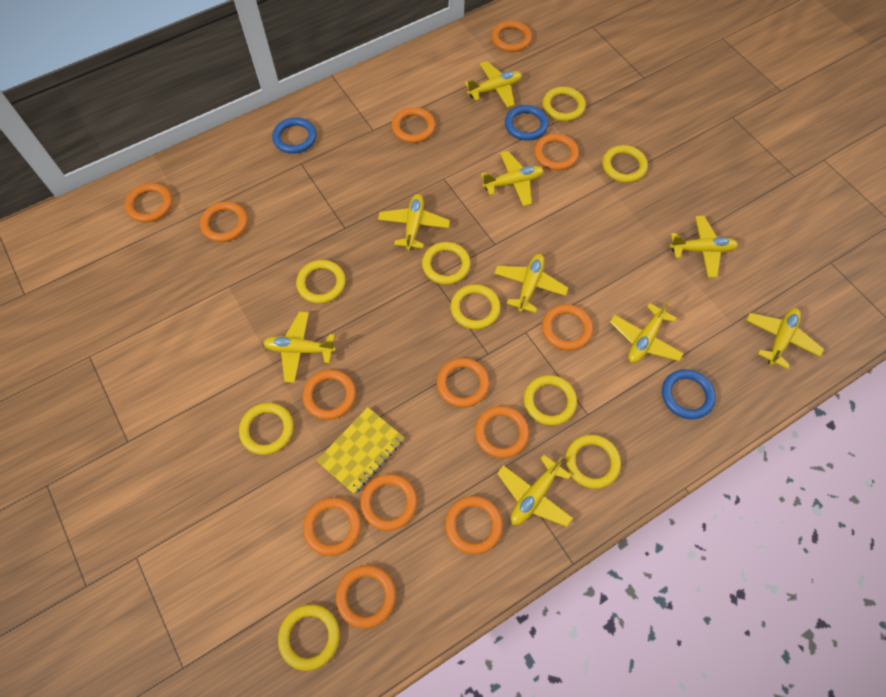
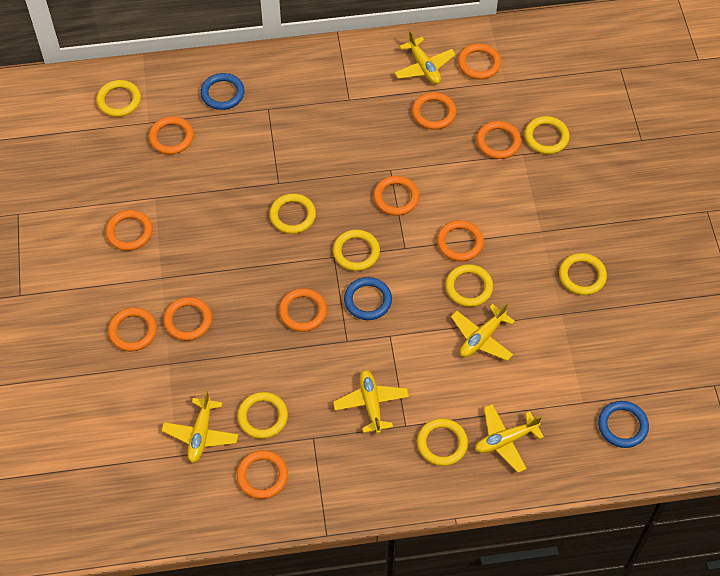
orange ring: 13 -> 11
yellow notebook: 1 -> 0
yellow plane: 9 -> 5
yellow ring: 9 -> 8

